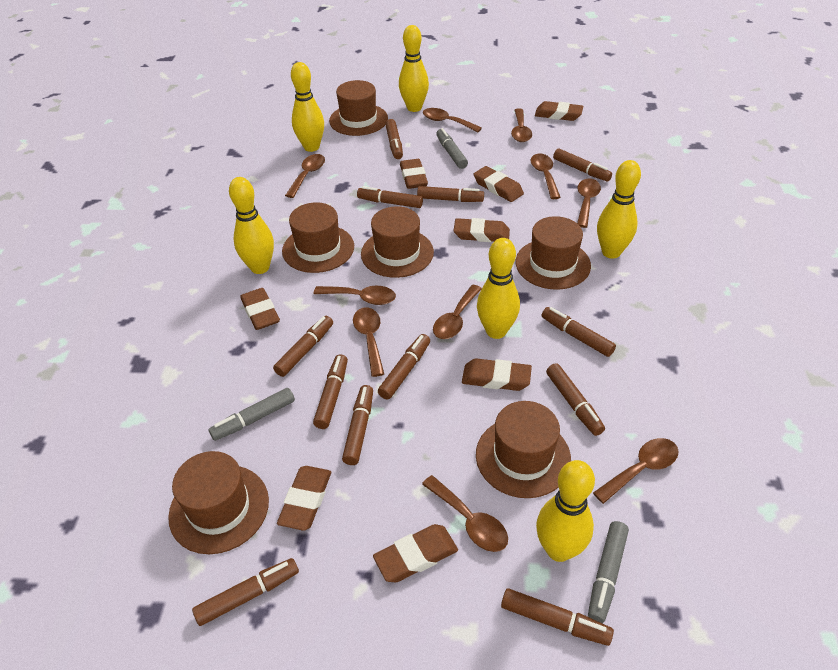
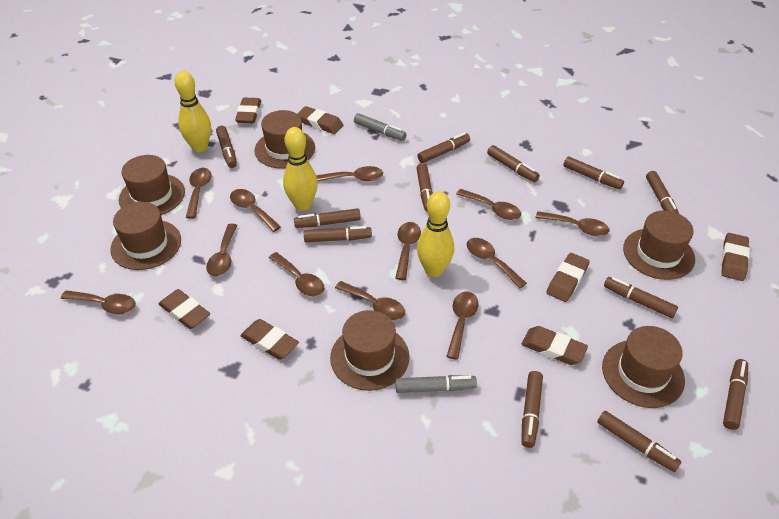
brown eraser: 8 -> 7
brown spoon: 10 -> 12
grey marker: 3 -> 2
yellow bowling pin: 6 -> 3

